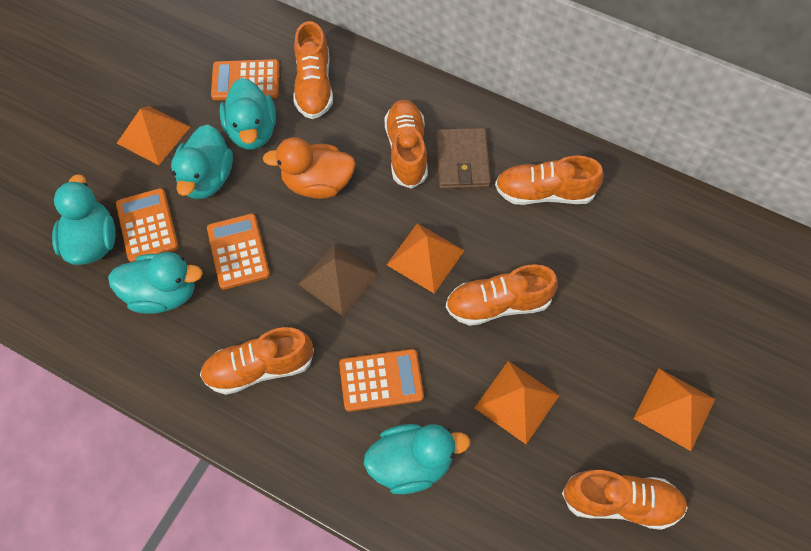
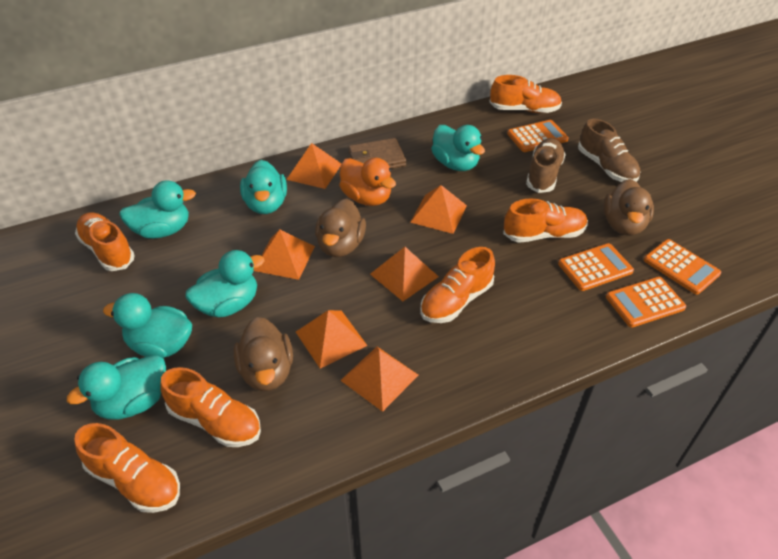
brown duck: 0 -> 3
brown pyramid: 1 -> 0
brown shoe: 0 -> 2
orange pyramid: 4 -> 6
turquoise duck: 5 -> 6

